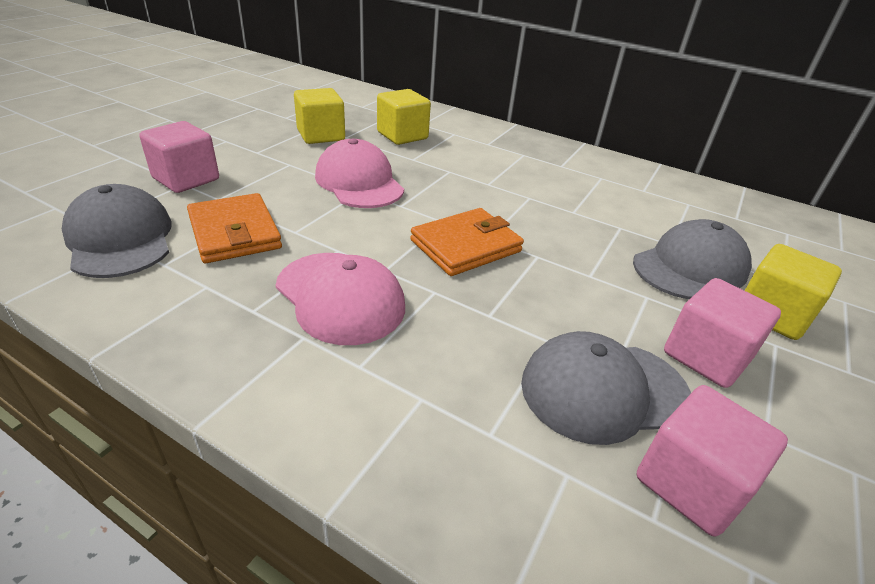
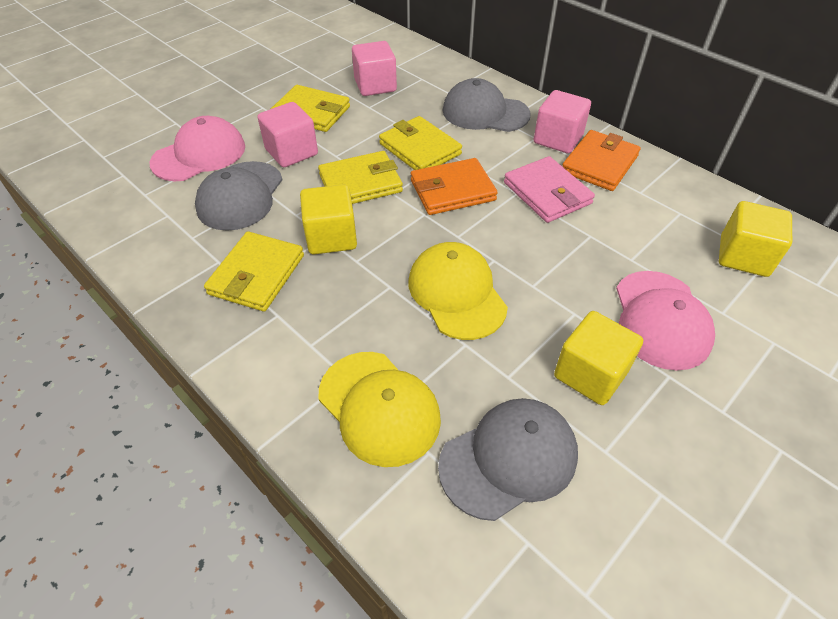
pink wallet: 0 -> 1
yellow cap: 0 -> 2
yellow wallet: 0 -> 4

